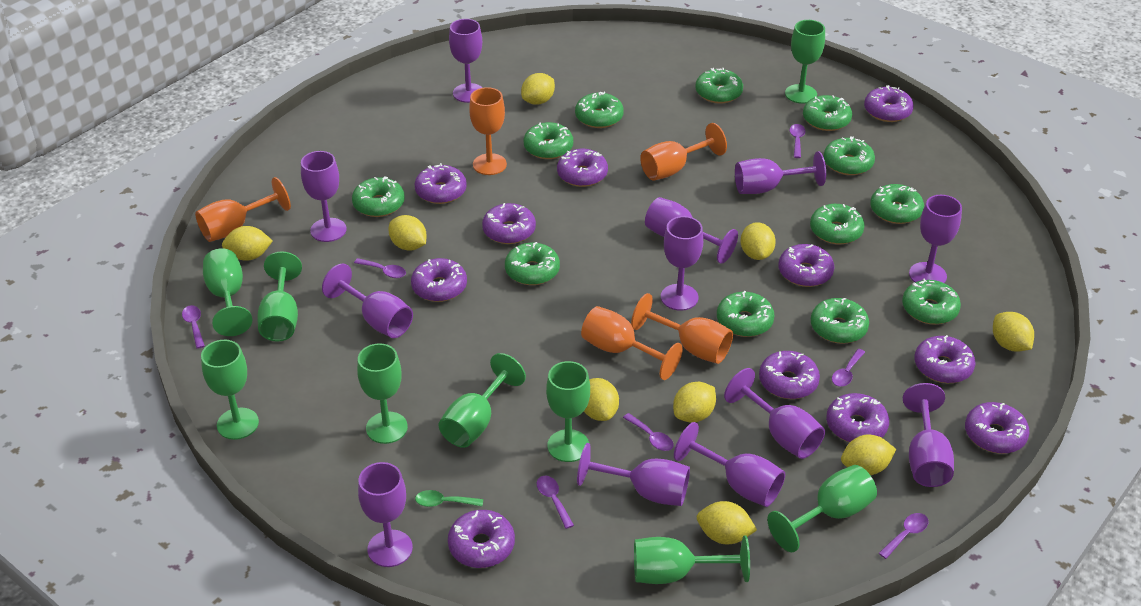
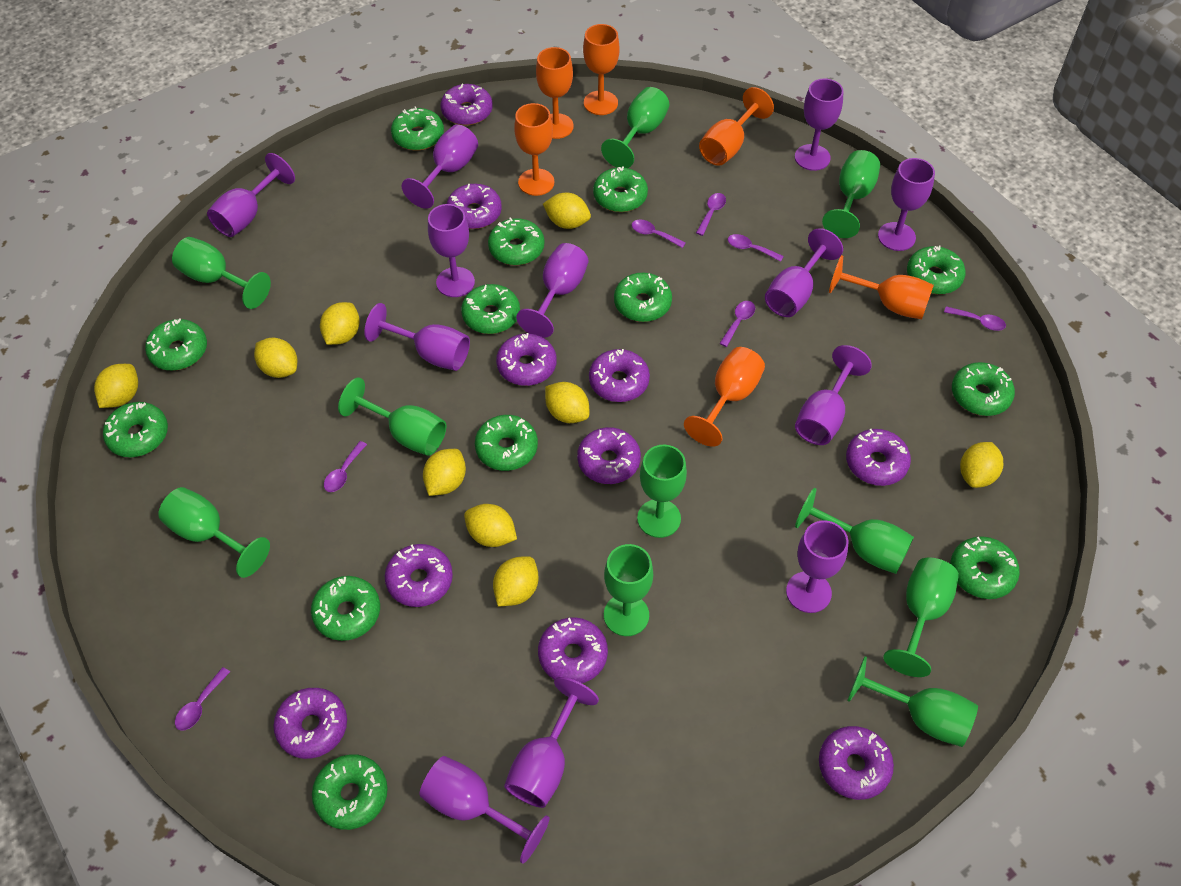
green donut: 12 -> 13
green goblet: 9 -> 10
green spoon: 1 -> 0
orange goblet: 5 -> 6
purple donut: 11 -> 10

